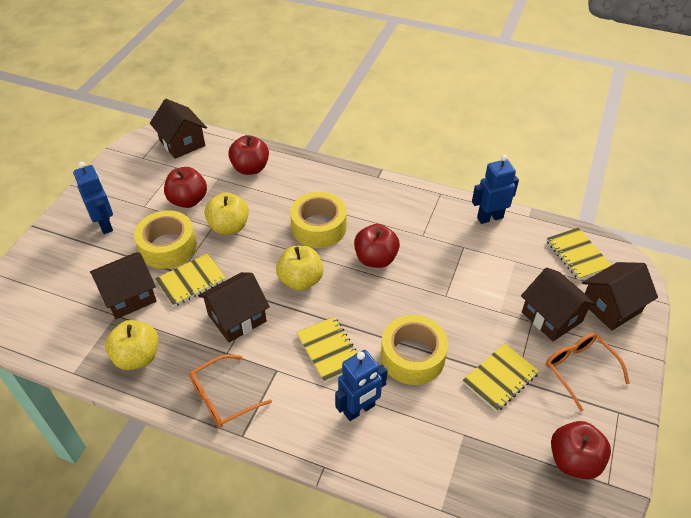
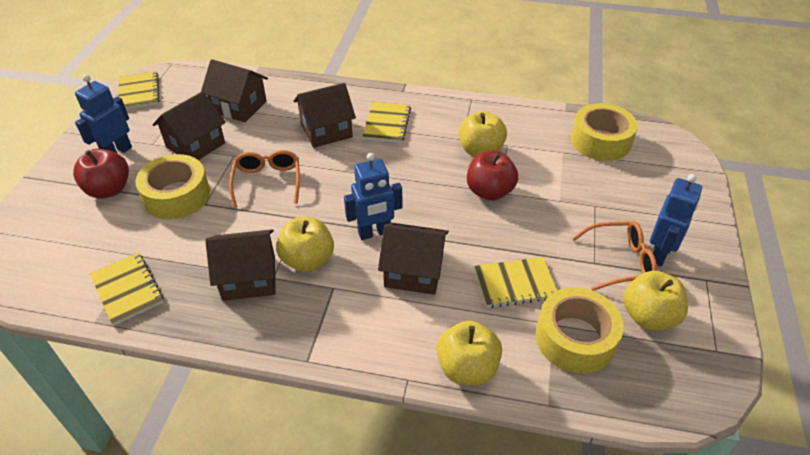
red apple: 4 -> 2
yellow apple: 3 -> 4

